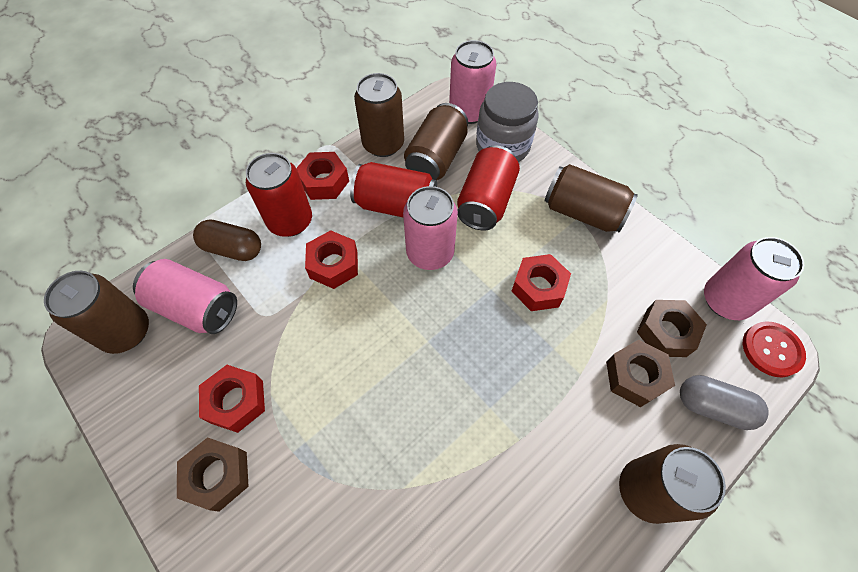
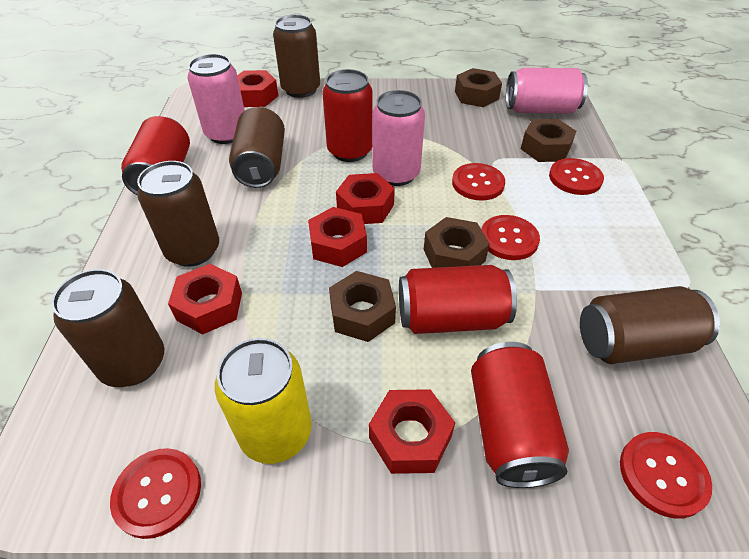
brown capsule: 1 -> 0
brown nut: 3 -> 4
grey capsule: 1 -> 0
grey jar: 1 -> 0
pink can: 4 -> 3
red button: 1 -> 5
red can: 3 -> 4
red nut: 4 -> 5
yellow can: 0 -> 1

